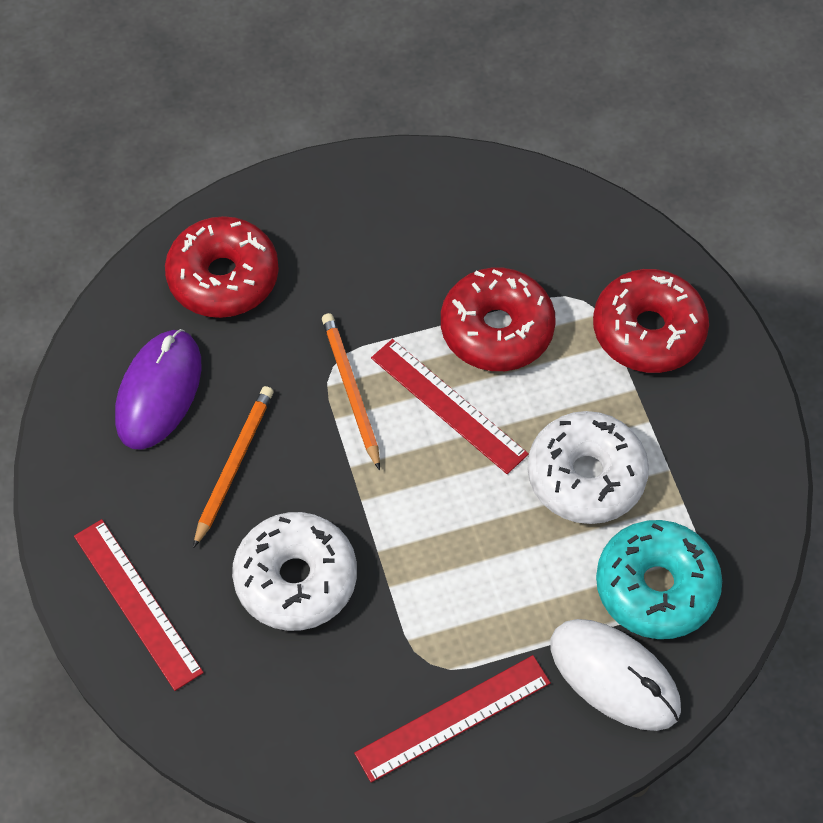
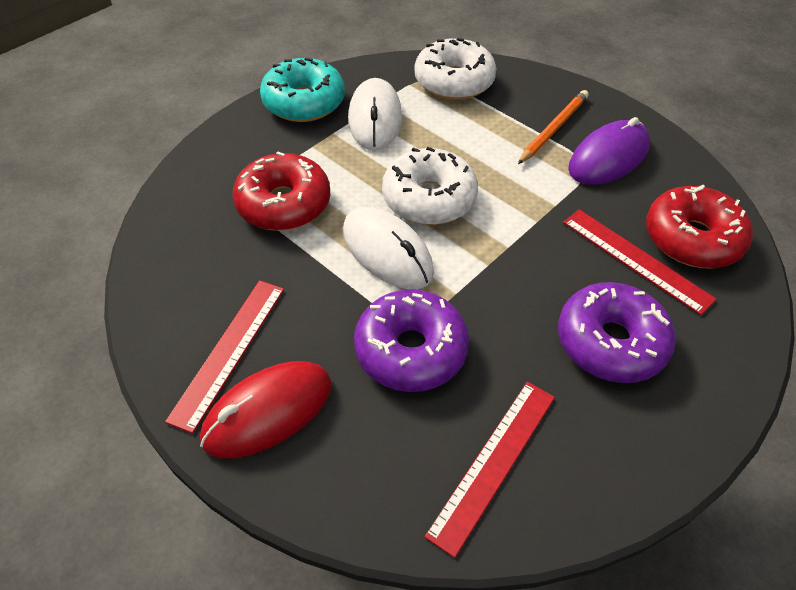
orange pencil: 2 -> 1
purple donut: 0 -> 2
red donut: 3 -> 2
red mouse: 0 -> 1
white mouse: 1 -> 2

